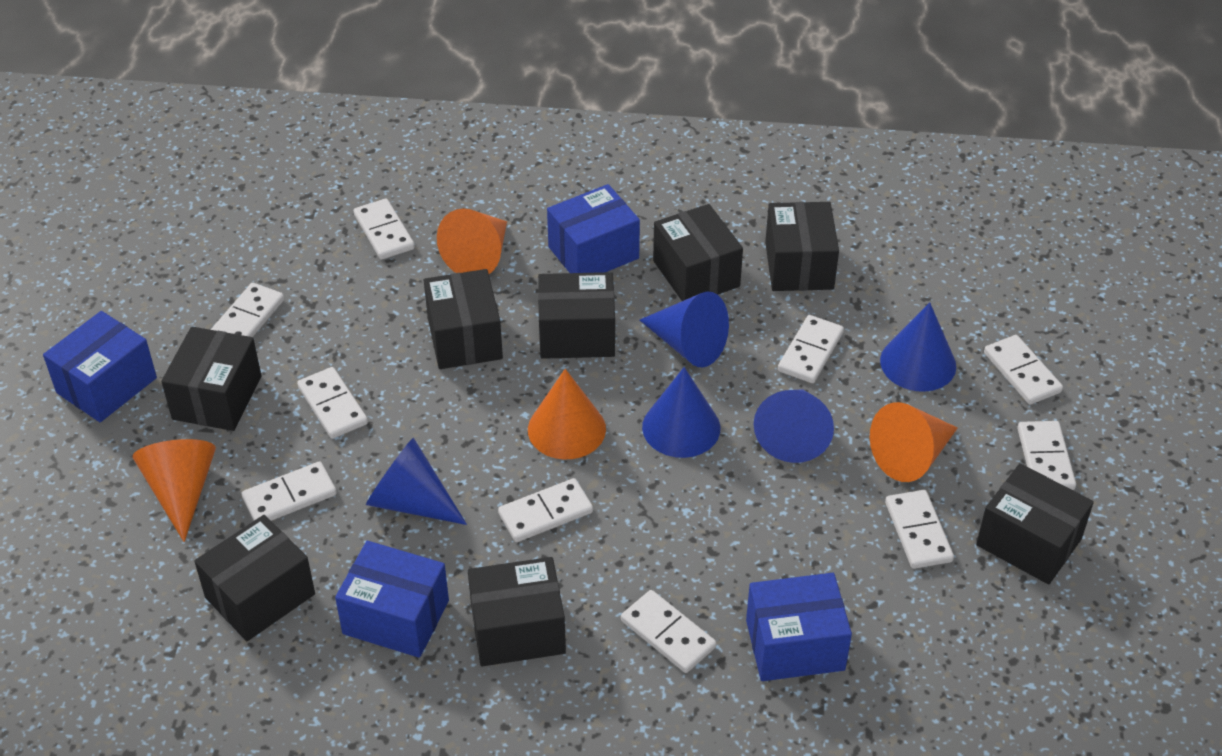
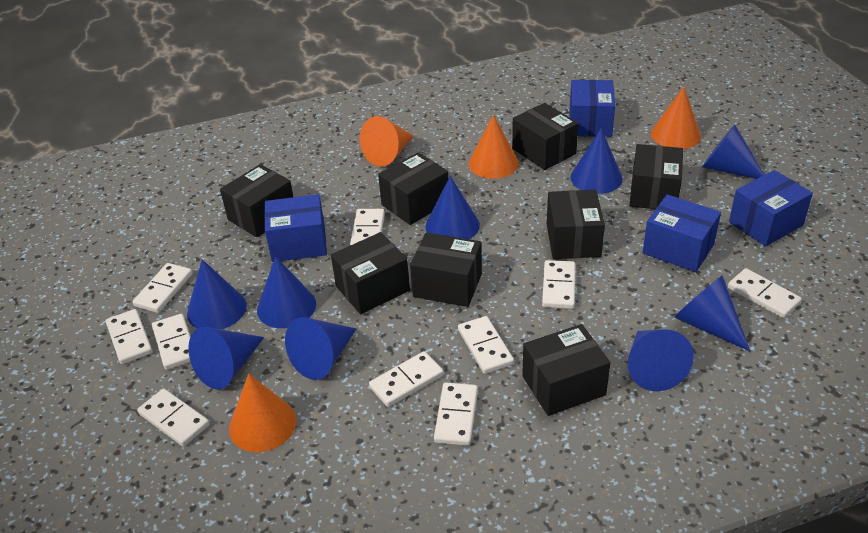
blue cone: 5 -> 9

